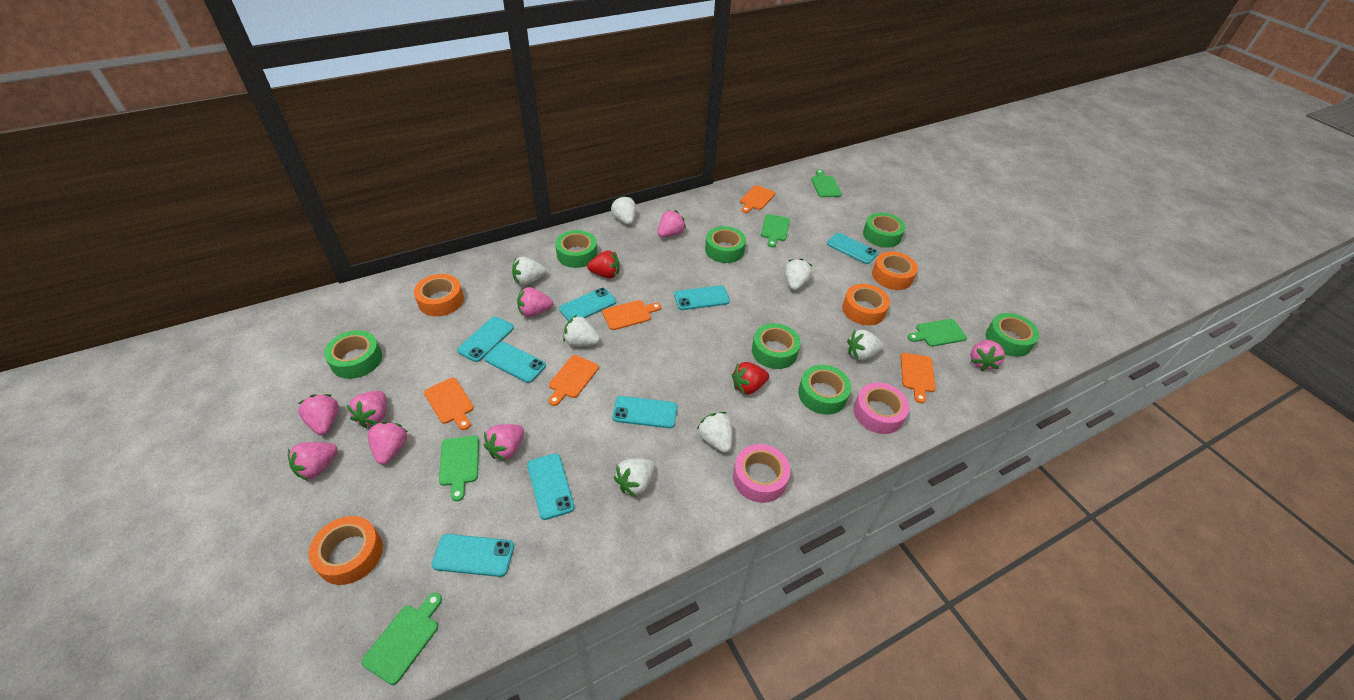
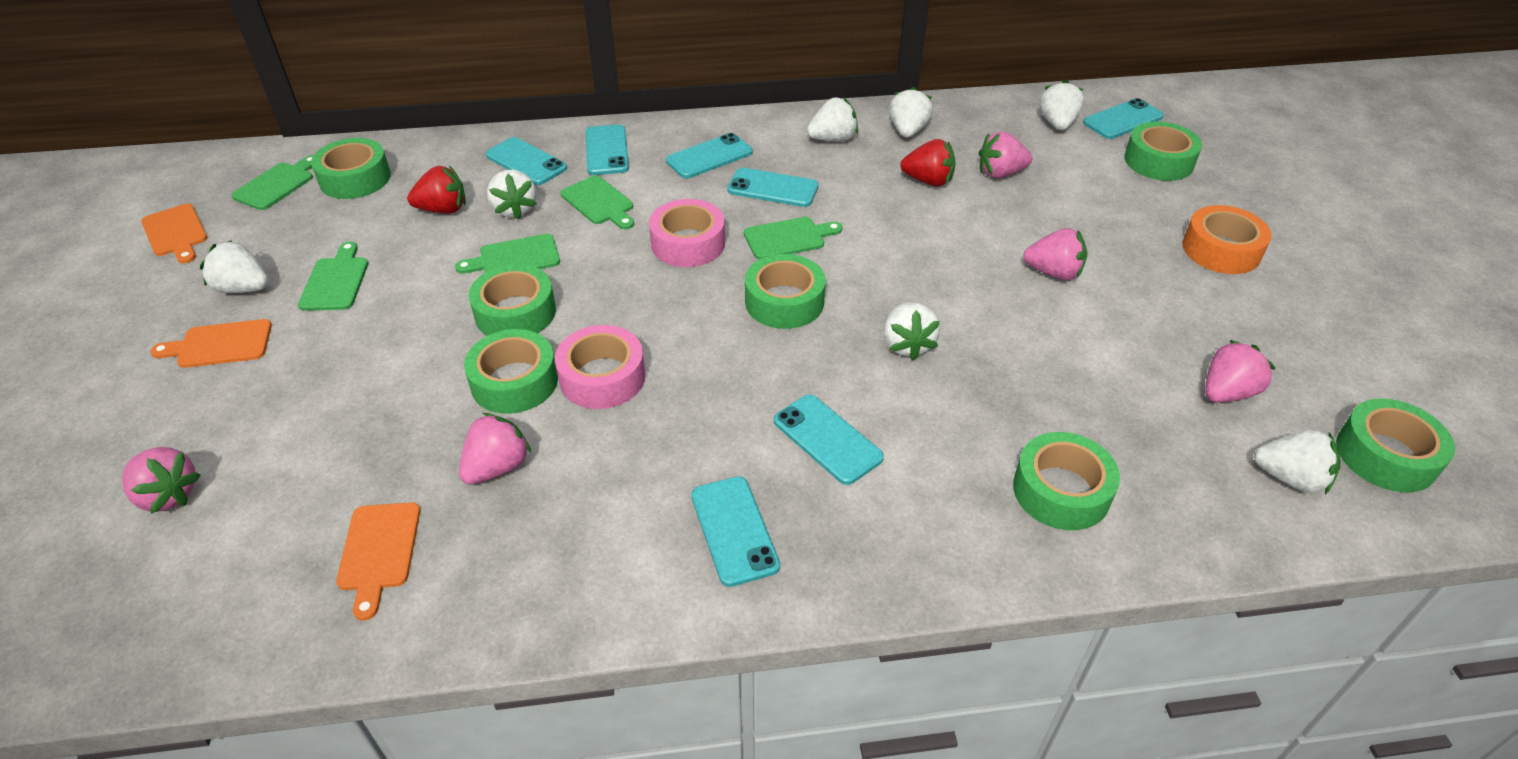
orange cutting board: 5 -> 3
orange tape: 4 -> 1
pink strawberry: 8 -> 5
turquoise phone: 8 -> 7

